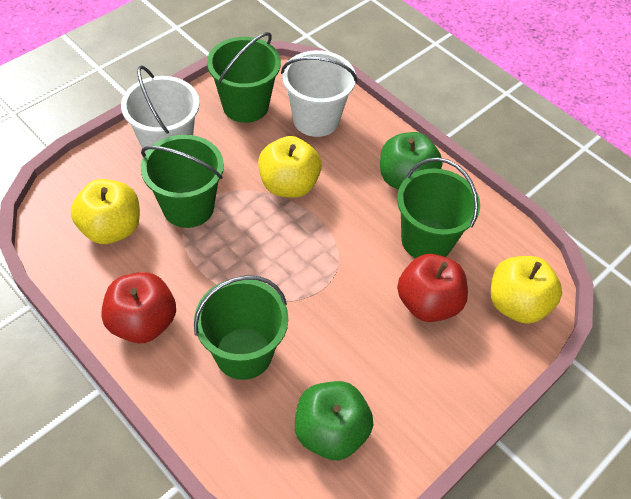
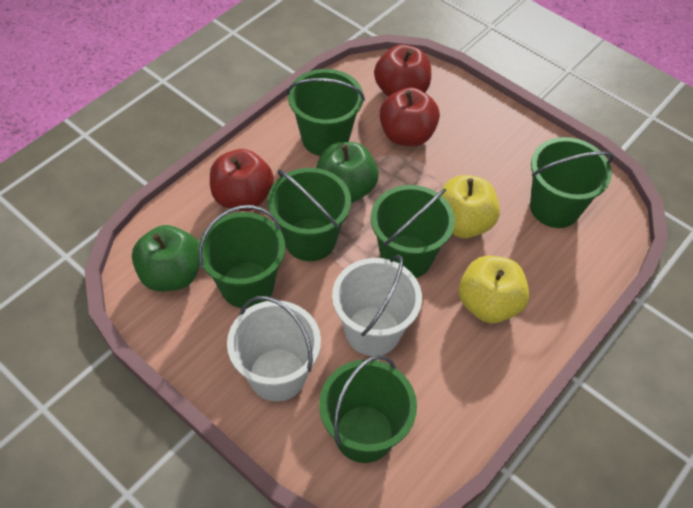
green bucket: 4 -> 6
red apple: 2 -> 3
yellow apple: 3 -> 2

